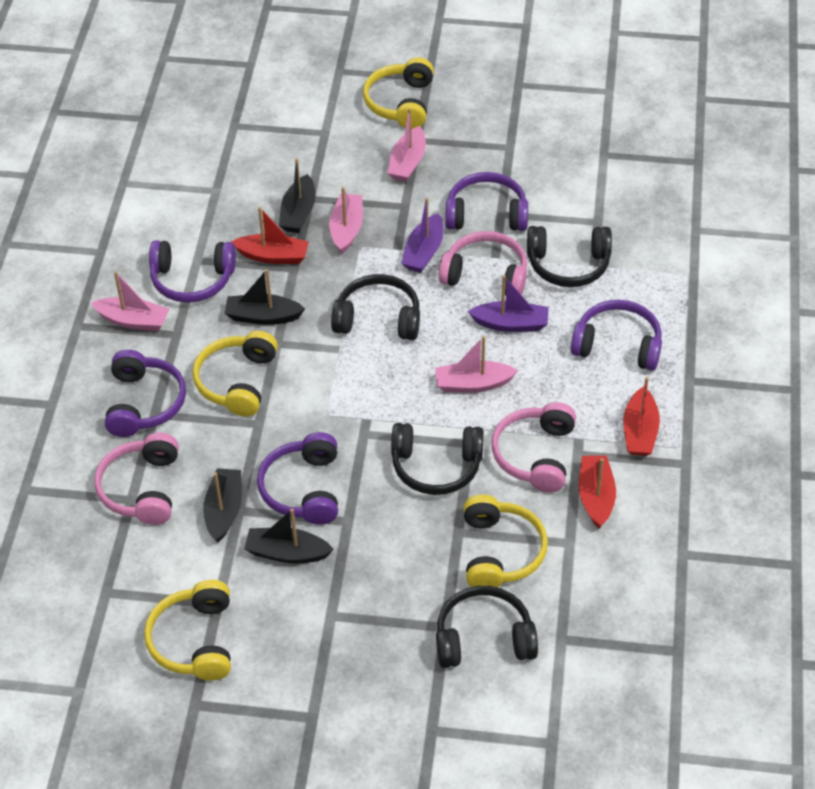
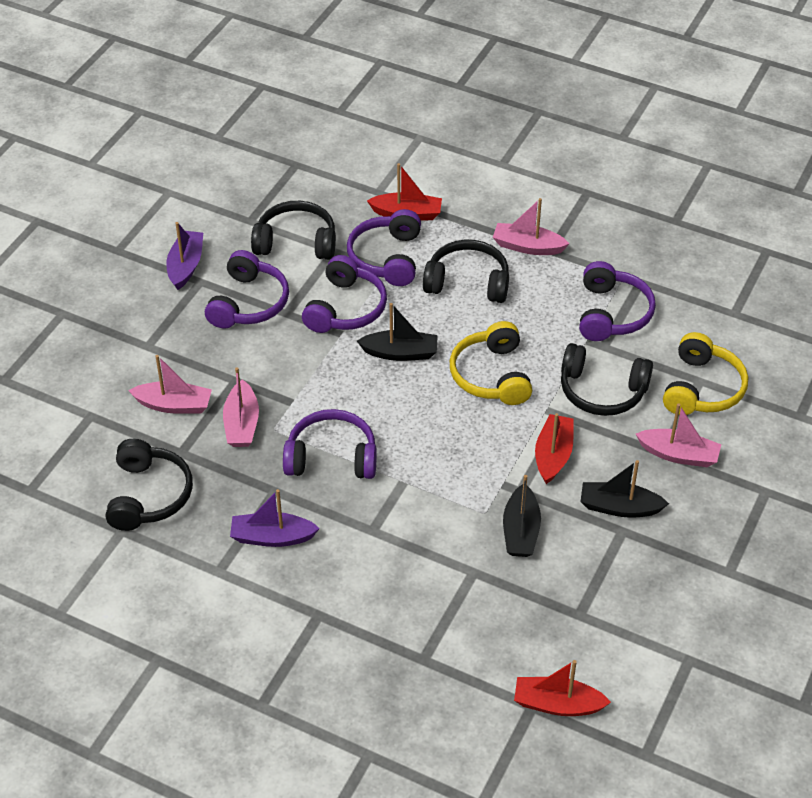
black boat: 4 -> 3
pink headphones: 3 -> 0
yellow headphones: 4 -> 2

